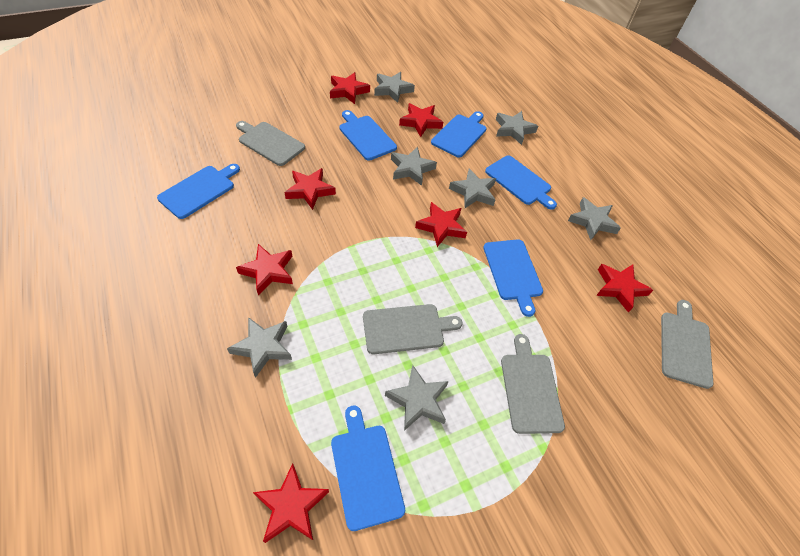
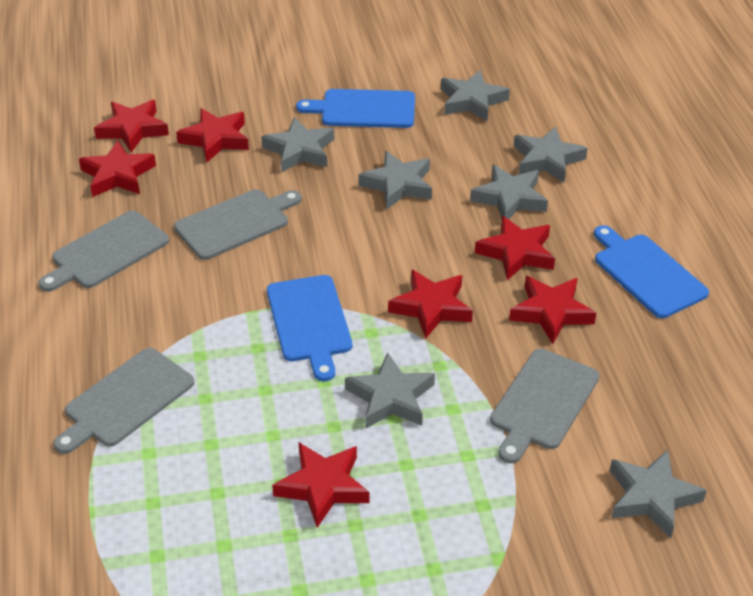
blue cutting board: 6 -> 3

